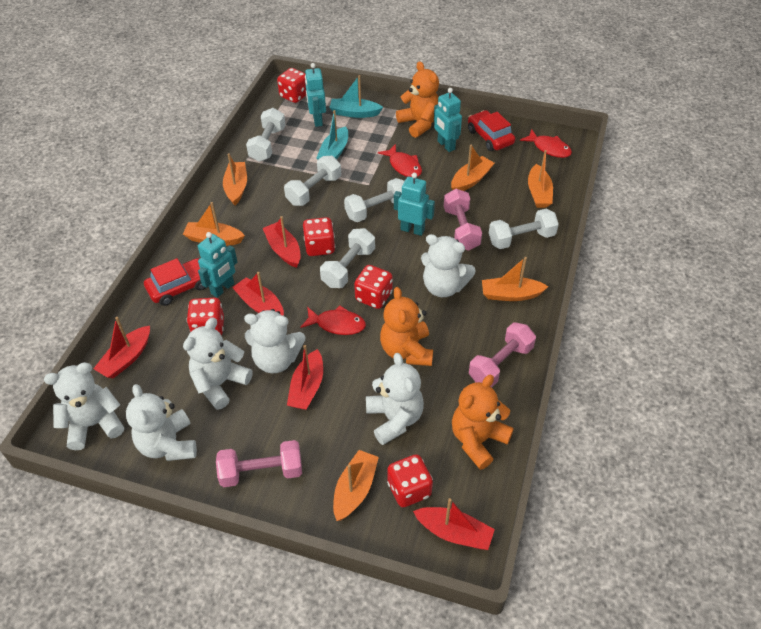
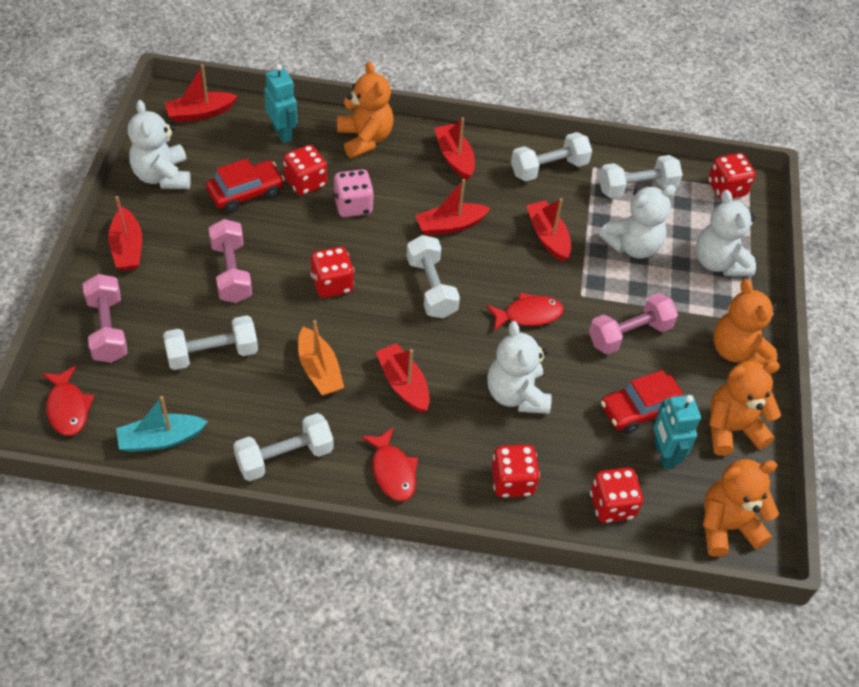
orange boat: 6 -> 1
orange teddy bear: 3 -> 4
pink dice: 0 -> 1
red boat: 5 -> 6
turquoise boat: 2 -> 1
turquoise robot: 4 -> 2
white teddy bear: 6 -> 4

